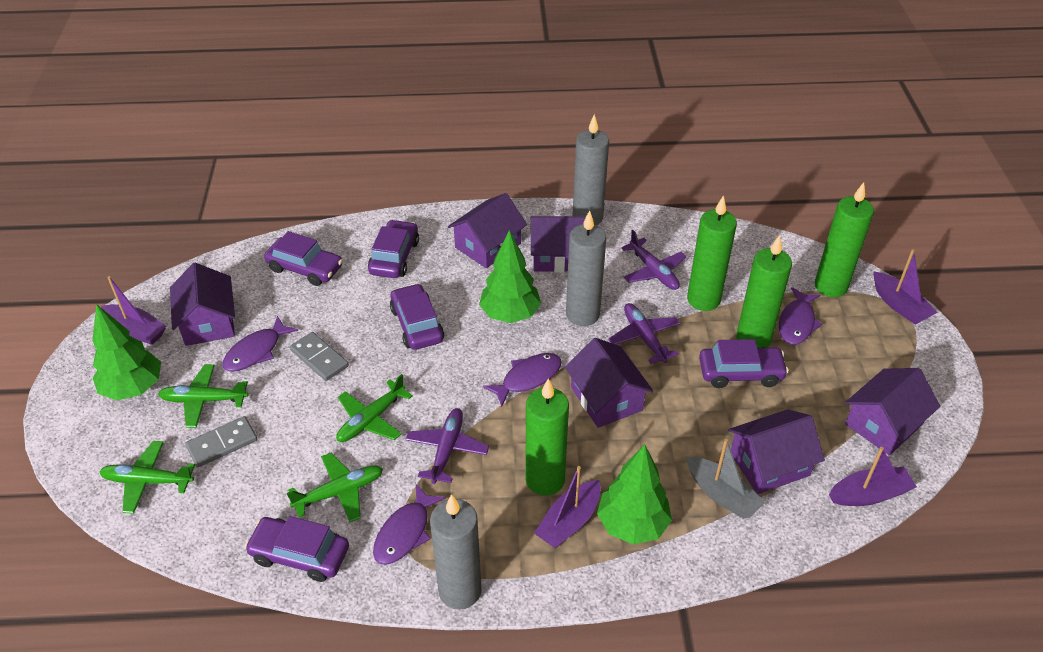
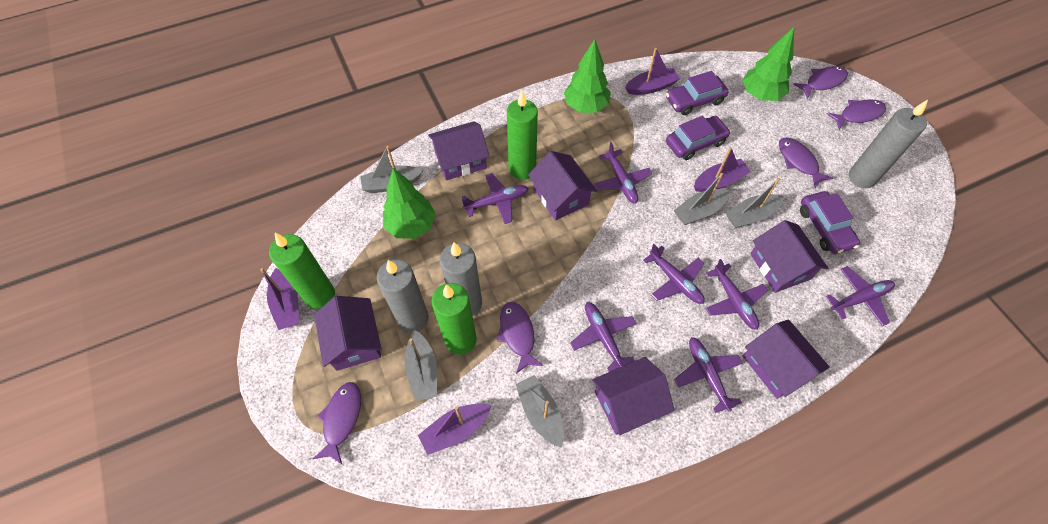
green candle: 4 -> 3
green plane: 4 -> 0
grey boat: 1 -> 5
grey domino: 2 -> 0
purple car: 5 -> 3
purple fish: 4 -> 5
purple plane: 3 -> 7

